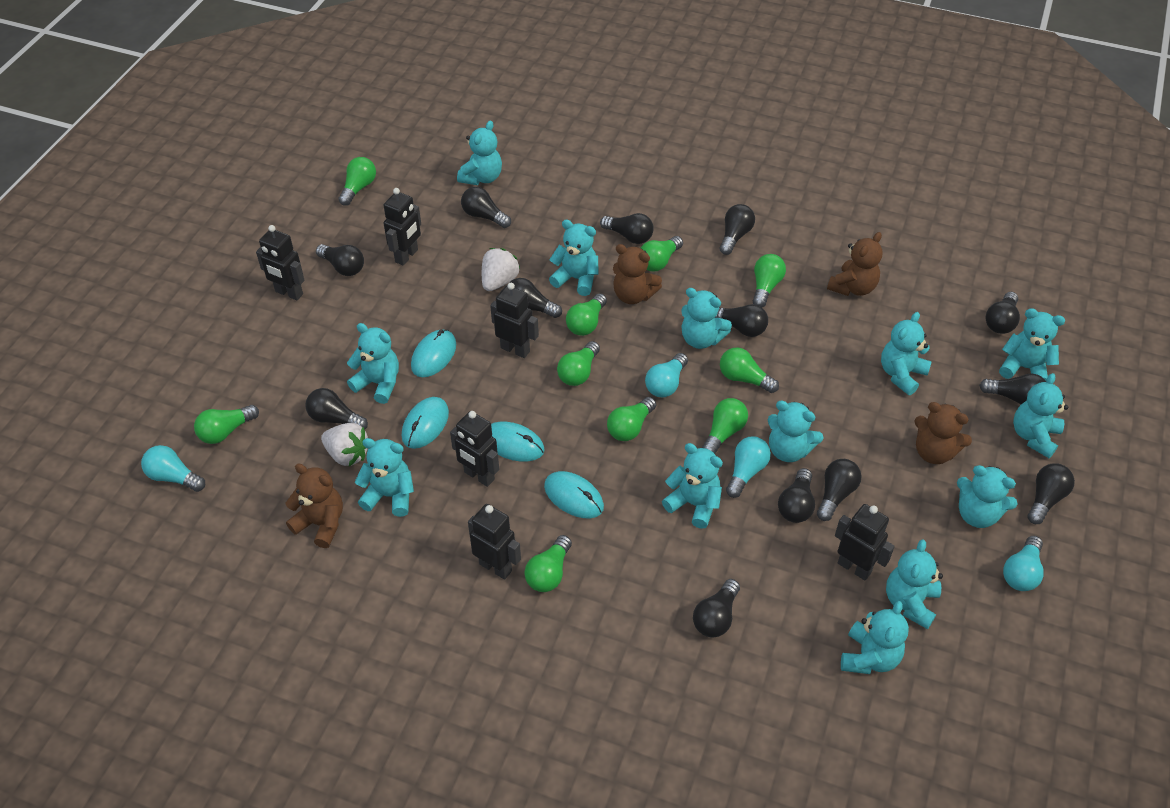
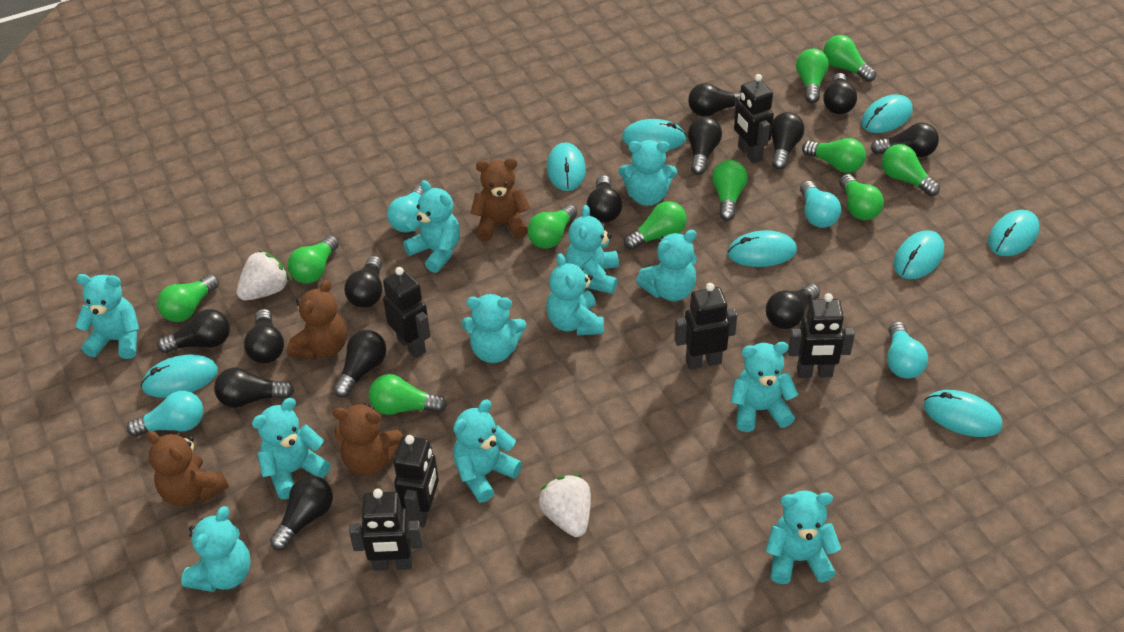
green light bulb: 10 -> 11
turquoise mouse: 4 -> 8
turquoise teddy bear: 13 -> 12

